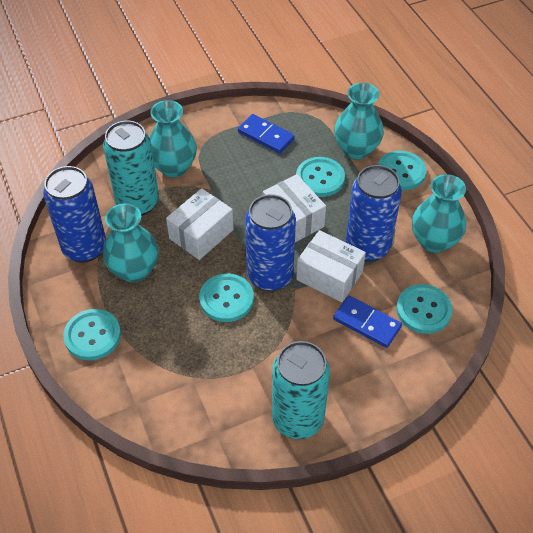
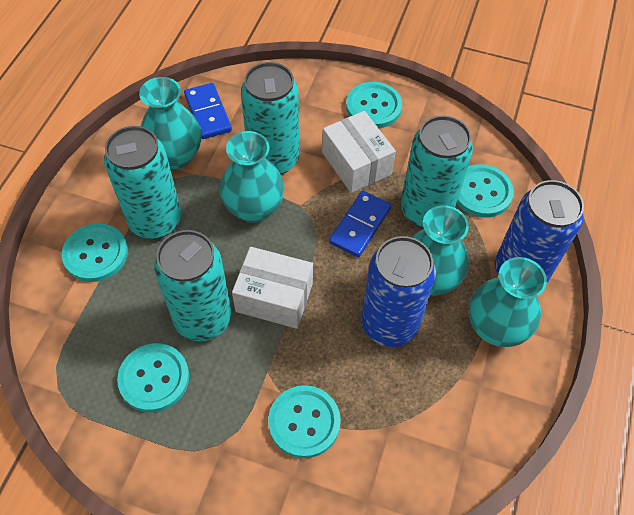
blue can: 3 -> 2
turquoise can: 2 -> 4
white box: 3 -> 2

